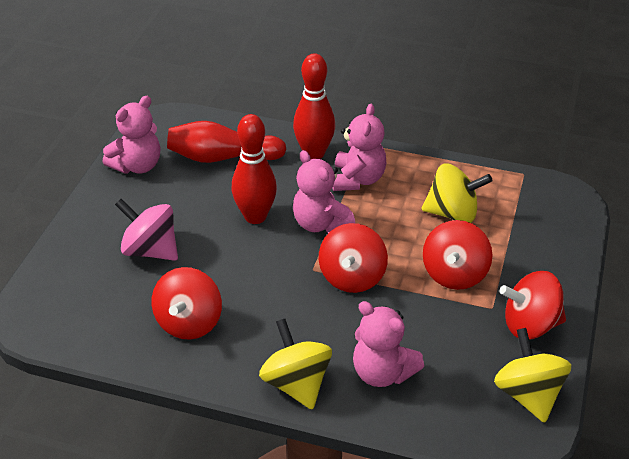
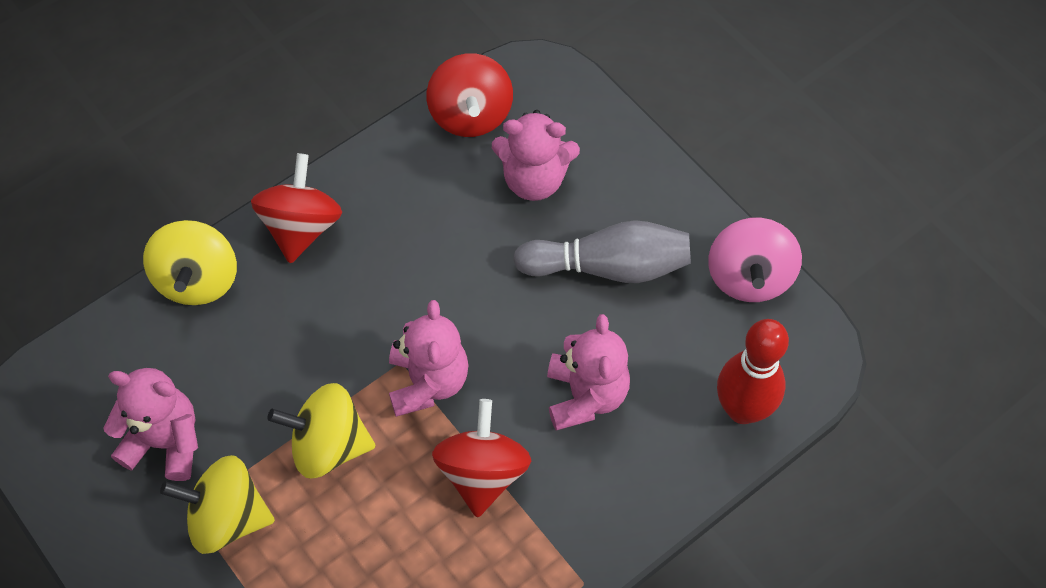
grey bowling pin: 0 -> 1
red bowling pin: 3 -> 1
red spinning top: 4 -> 3

